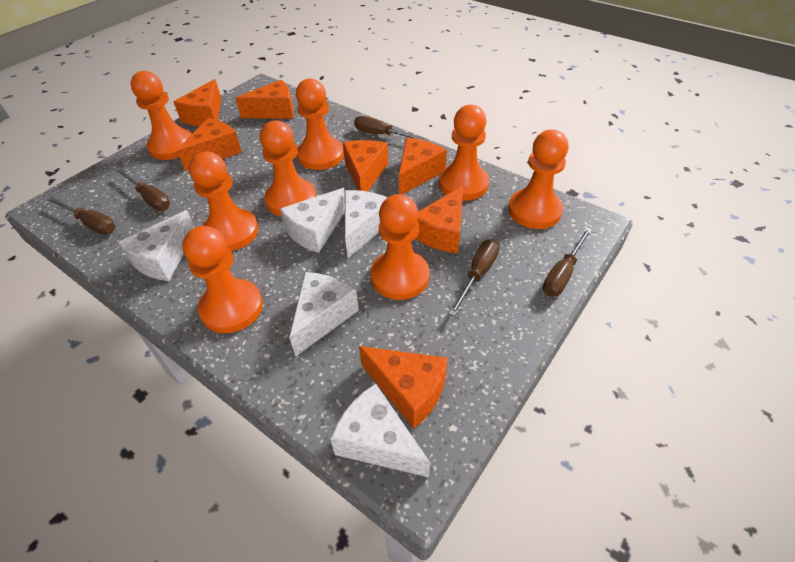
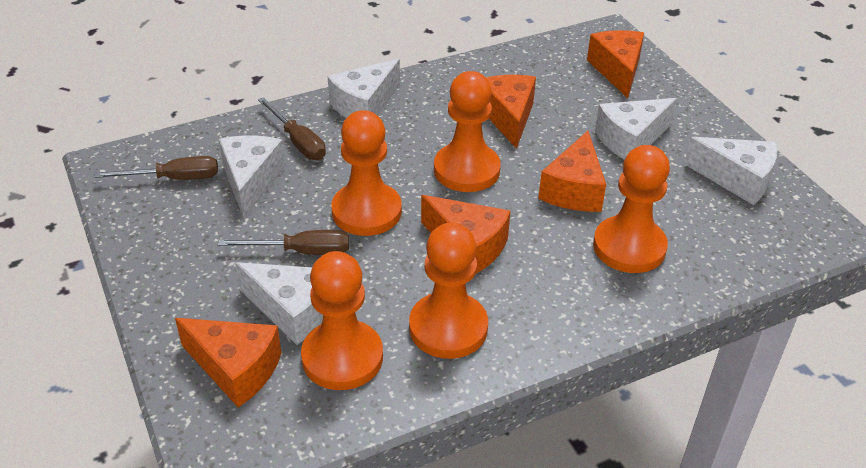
brown screwdriver: 5 -> 3
orange cheese: 7 -> 5
orange pawn: 8 -> 5

